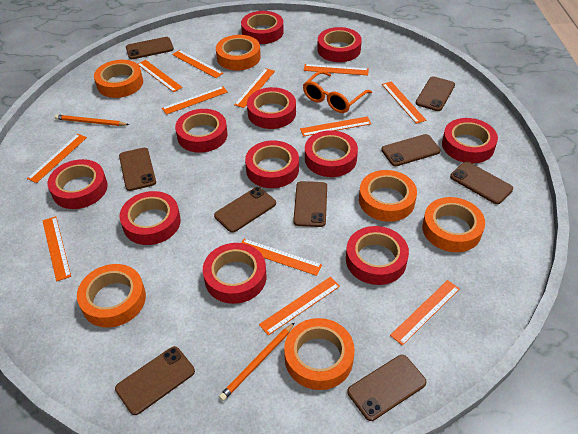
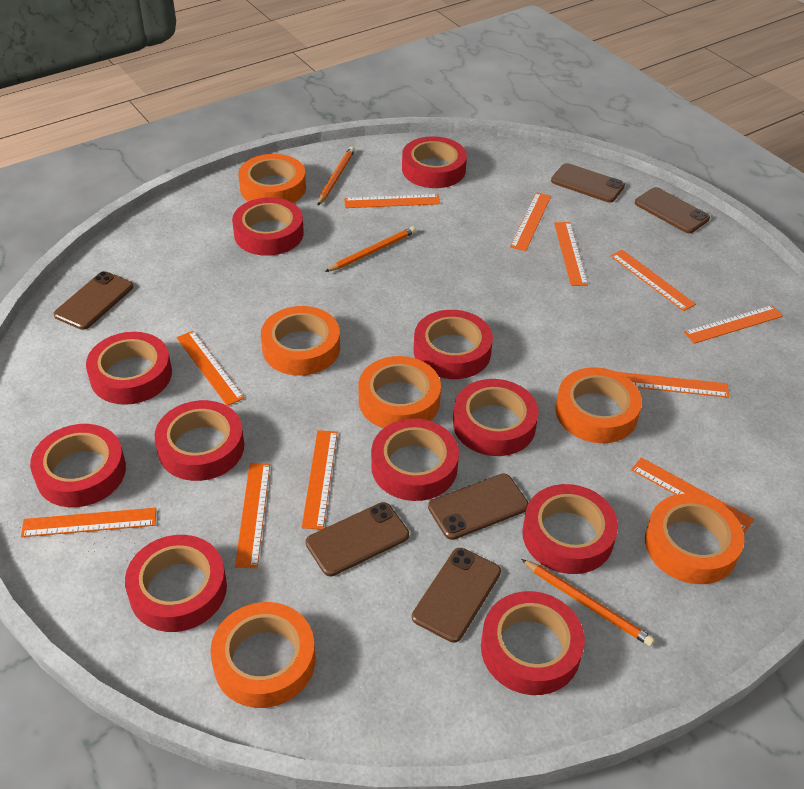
brown phone: 9 -> 6
orange glasses: 1 -> 0
orange pencil: 2 -> 3
orange ruler: 12 -> 11

